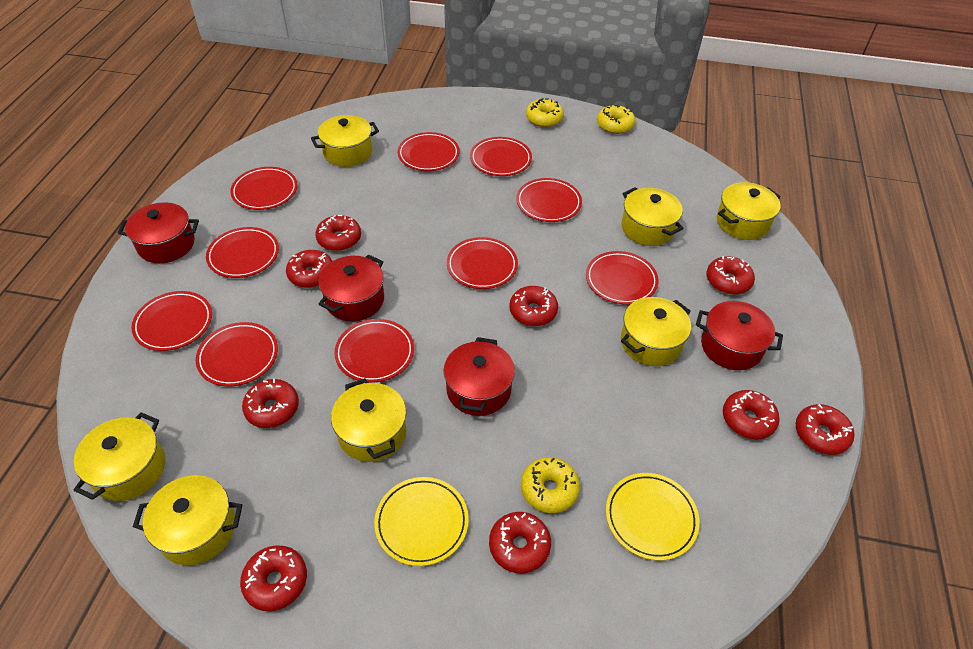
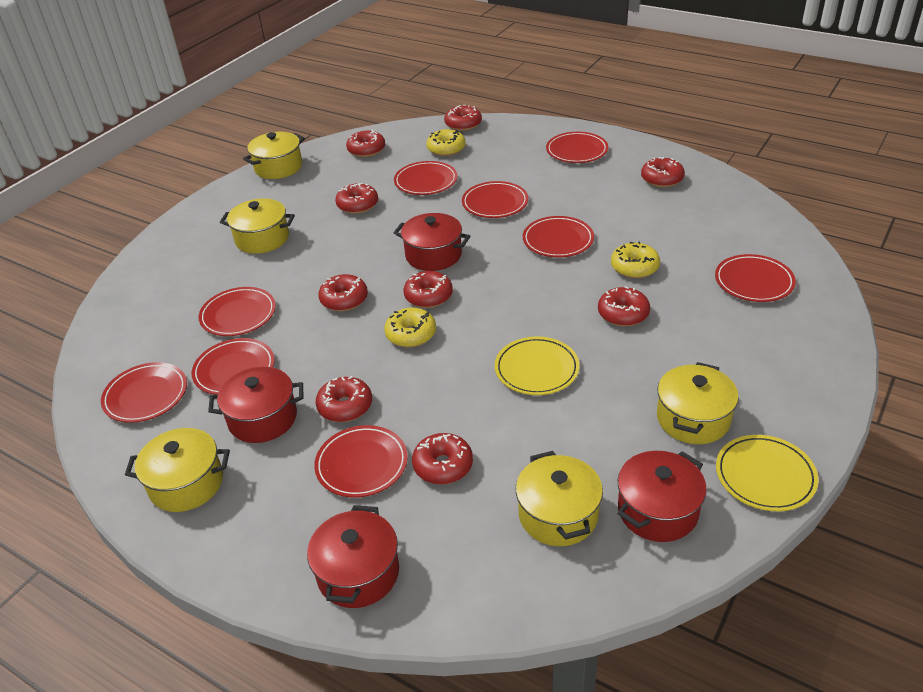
red plate: 10 -> 9
yellow pot: 7 -> 5

